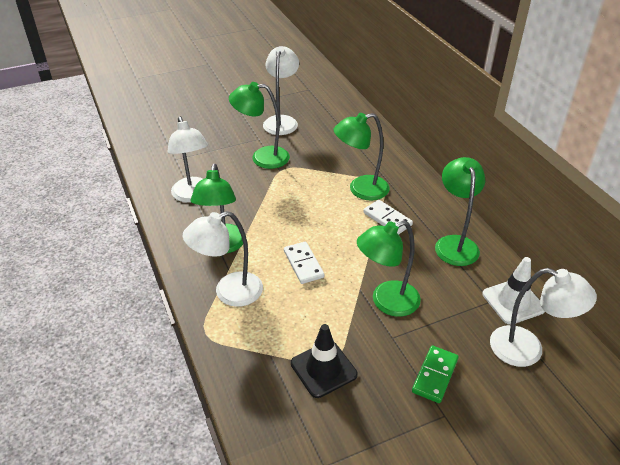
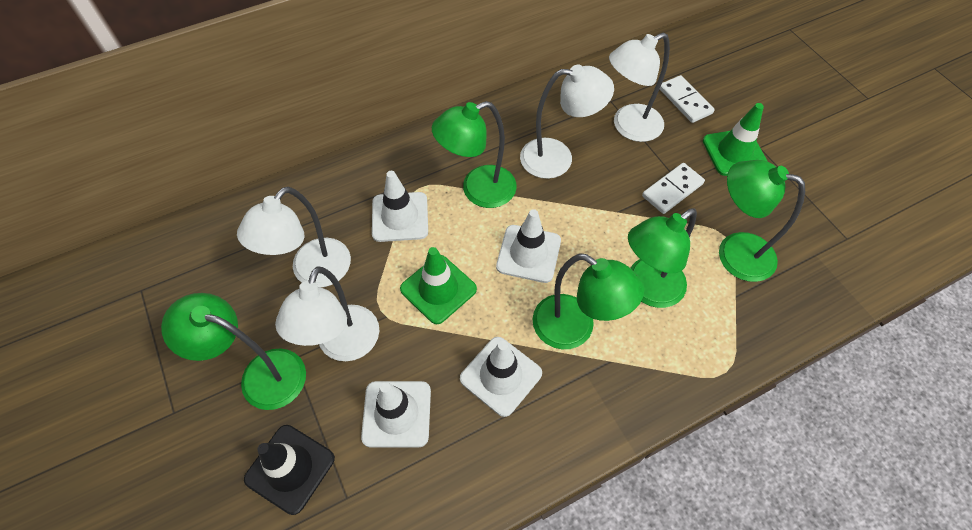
green domino: 1 -> 0
green traffic cone: 0 -> 2
white traffic cone: 1 -> 4

